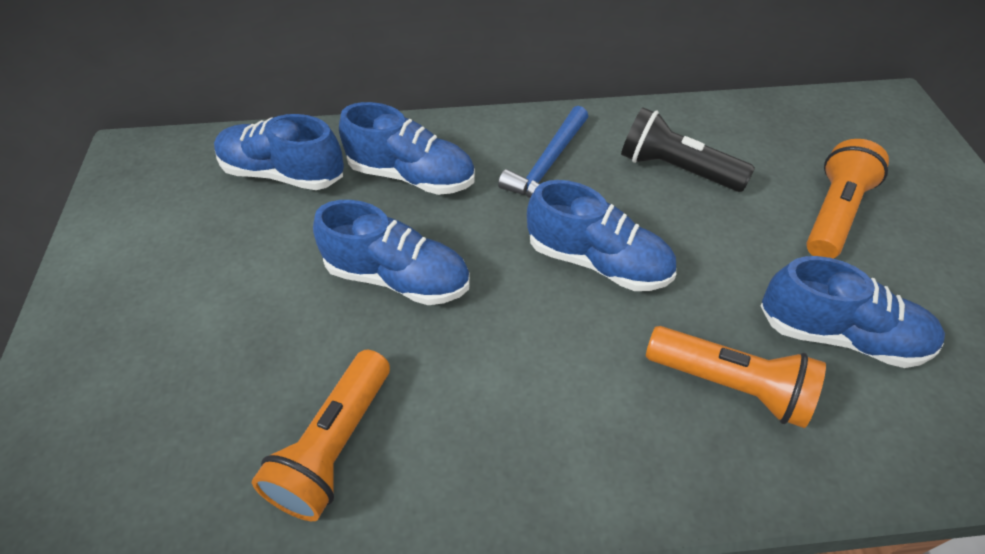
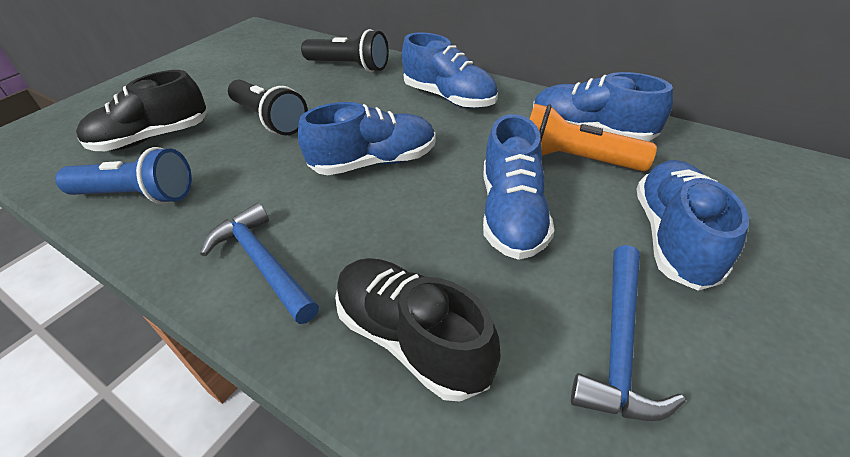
black flashlight: 1 -> 2
black shoe: 0 -> 2
blue flashlight: 0 -> 1
blue hammer: 1 -> 2
orange flashlight: 3 -> 1

